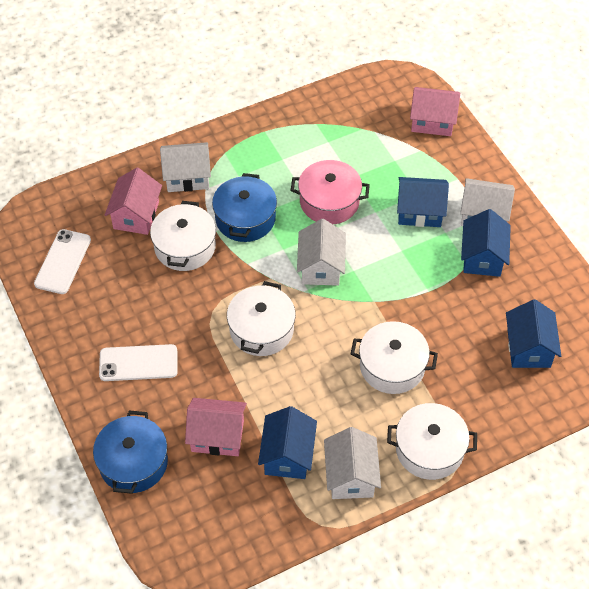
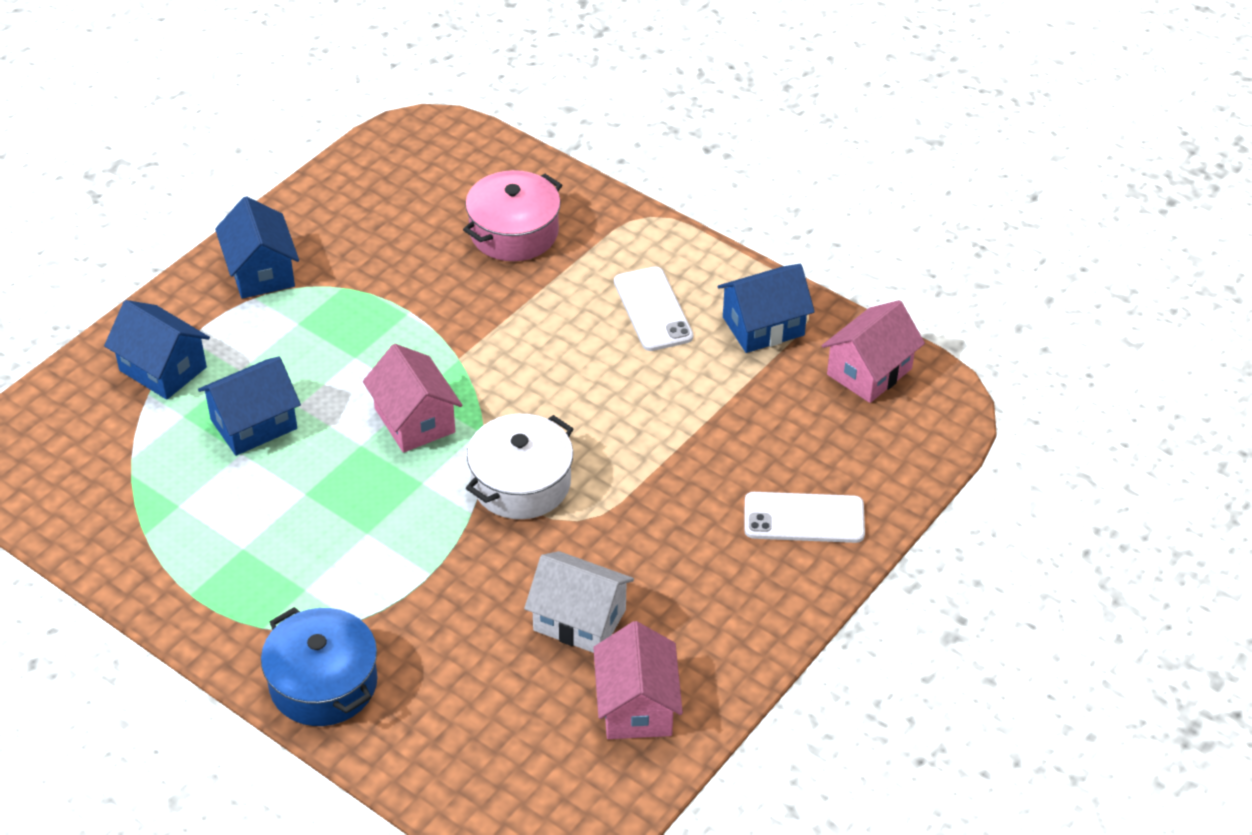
blue pot: 2 -> 1
white house: 4 -> 1
white pot: 4 -> 1

